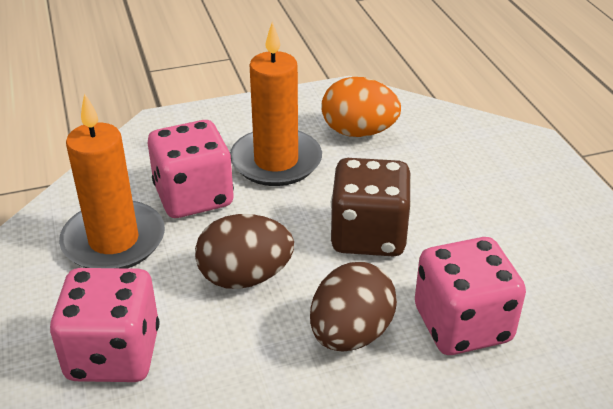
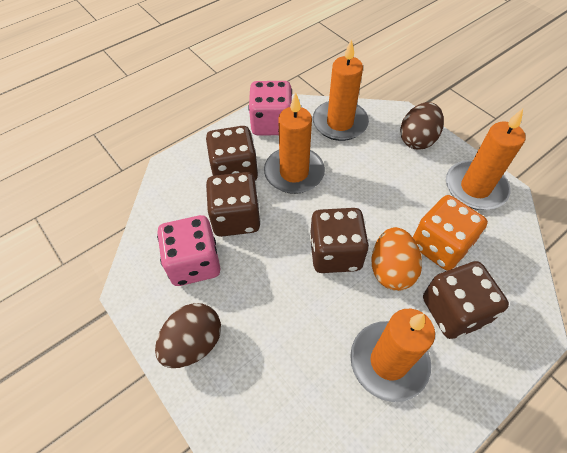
brown dice: 1 -> 4
orange candle: 2 -> 4
orange dice: 0 -> 1
pink dice: 3 -> 2

